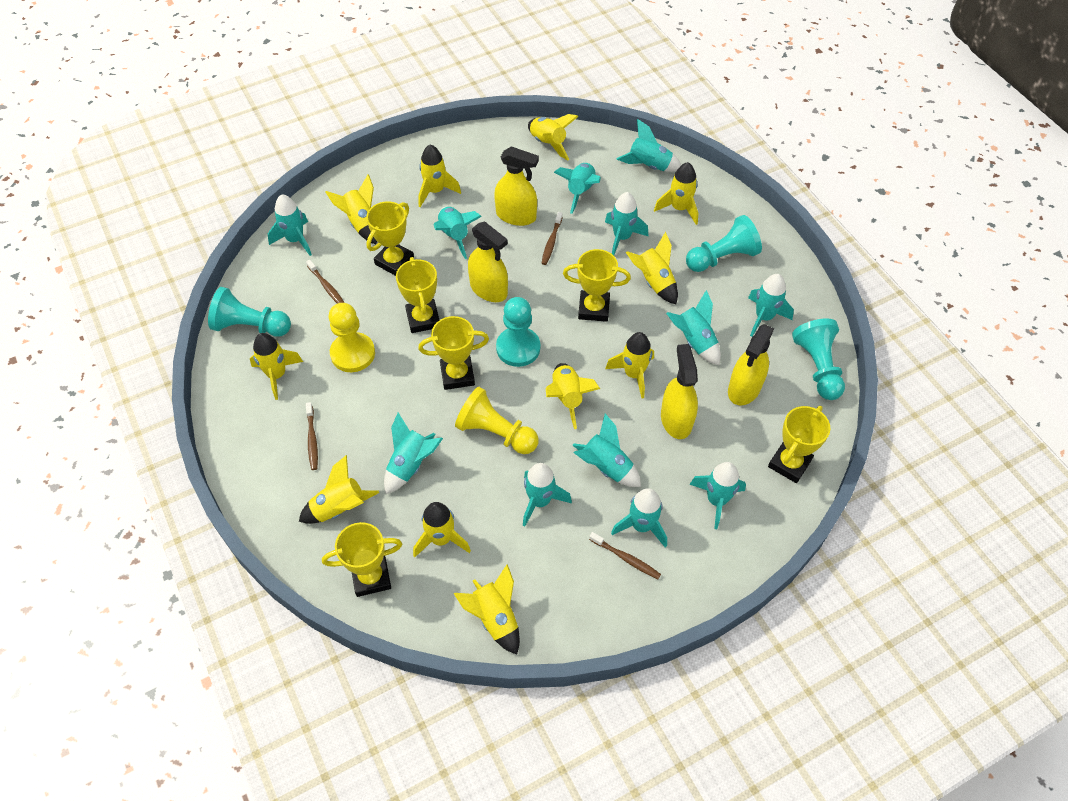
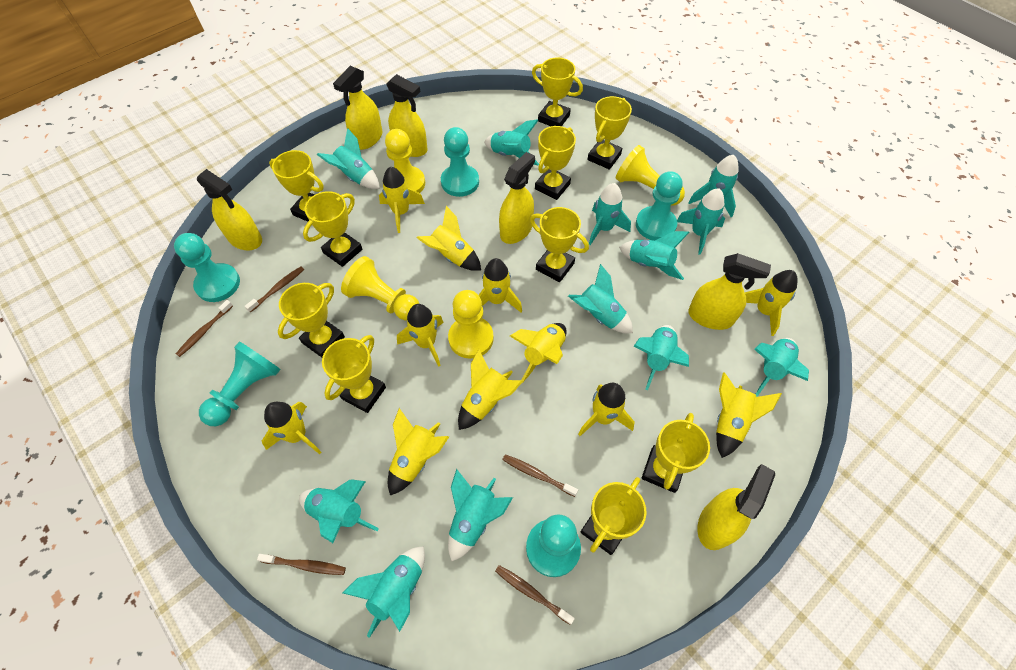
brown toothbrush: 4 -> 5
turquoise pawn: 4 -> 5
yellow pawn: 2 -> 4
yellow spray bottle: 4 -> 6
yellow trophy: 6 -> 10

